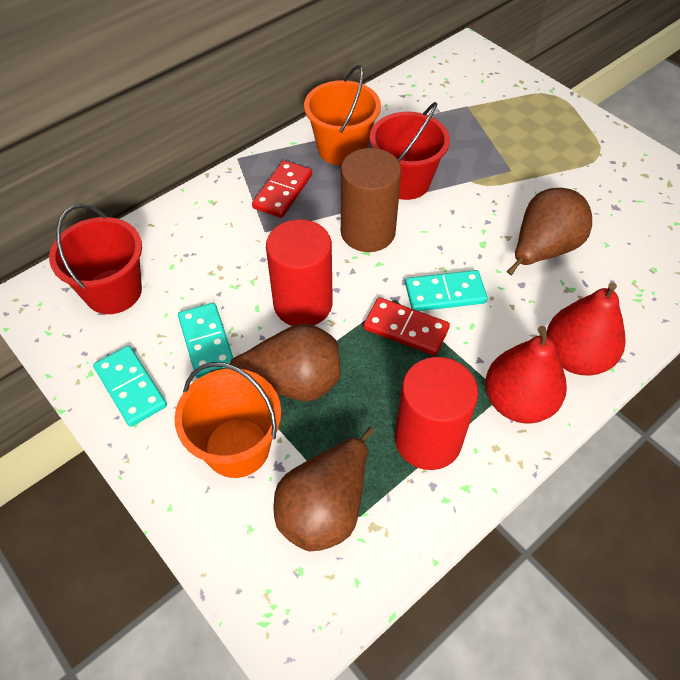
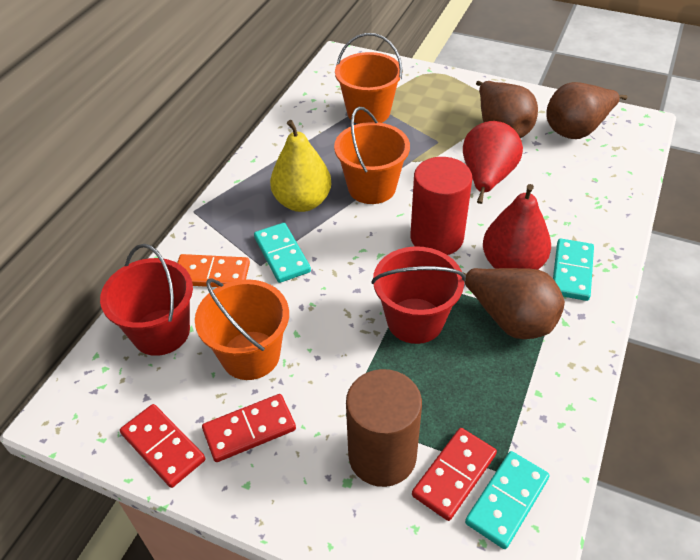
orange bucket: 2 -> 3
orange domino: 0 -> 1
red cylinder: 2 -> 1
red domino: 2 -> 3
yellow pear: 0 -> 1

